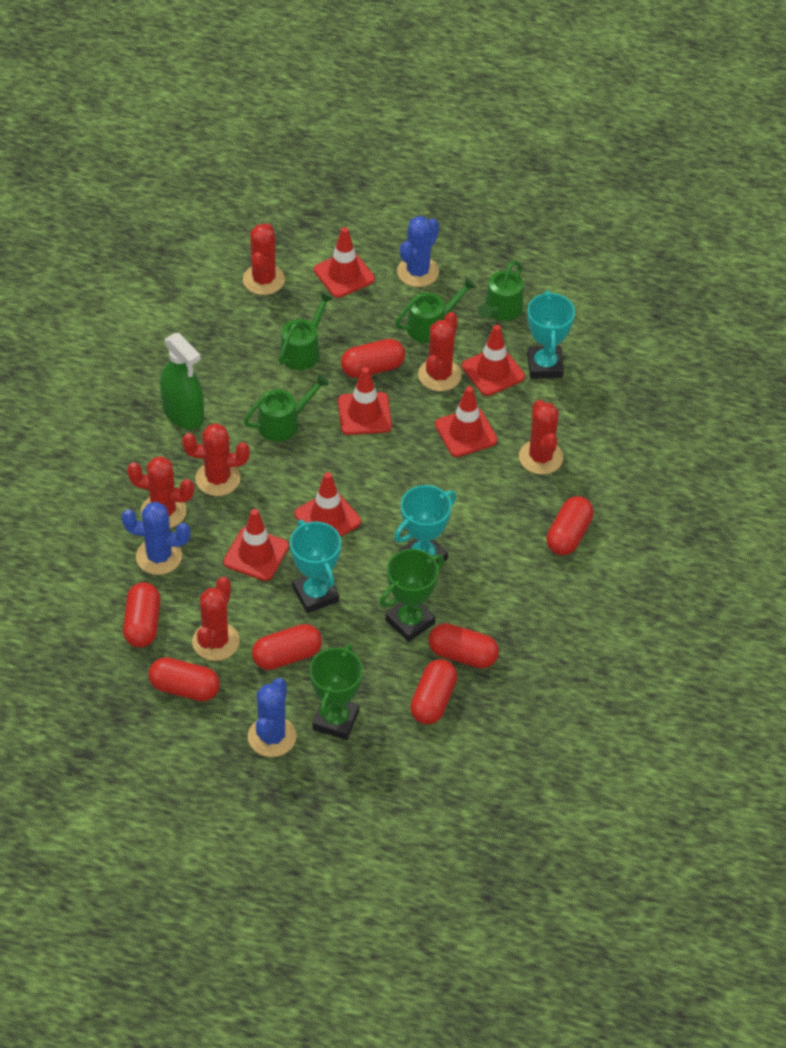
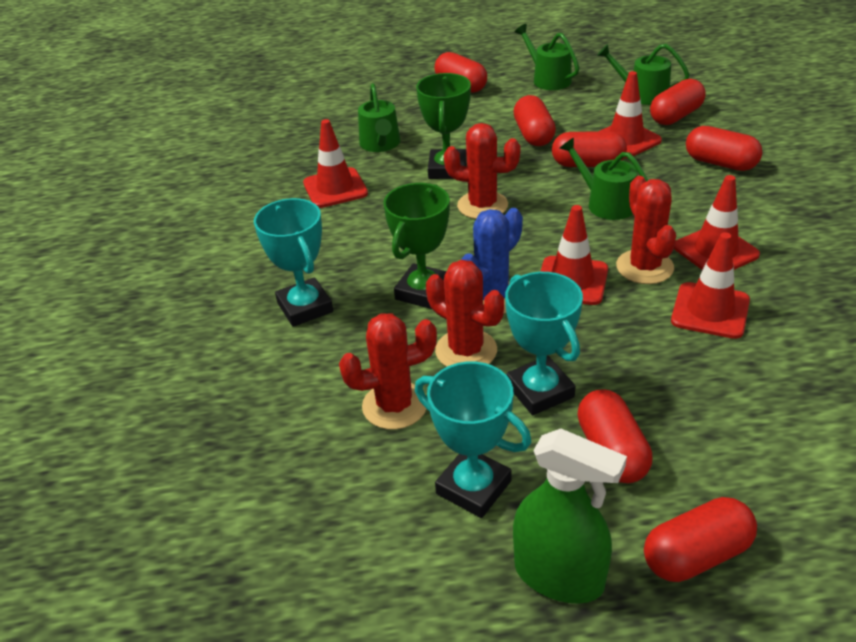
blue cactus: 3 -> 1
red cactus: 6 -> 4
red traffic cone: 6 -> 5

